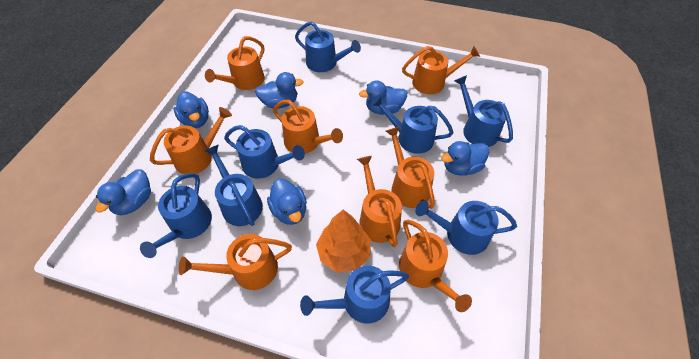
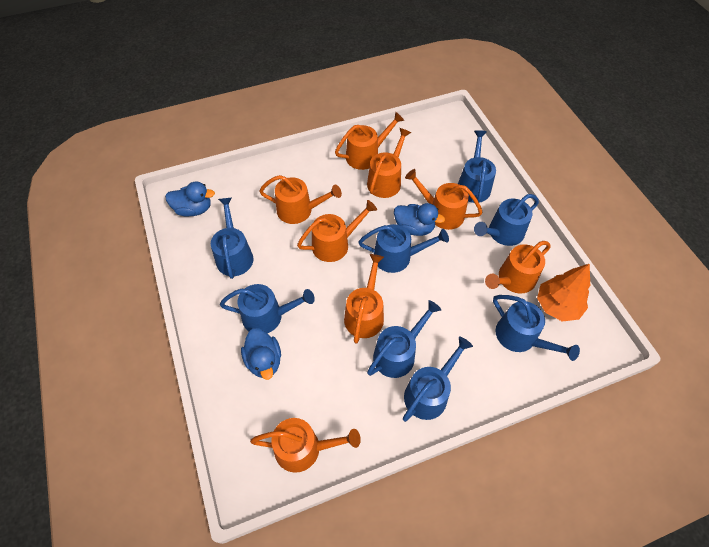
blue duck: 6 -> 3

